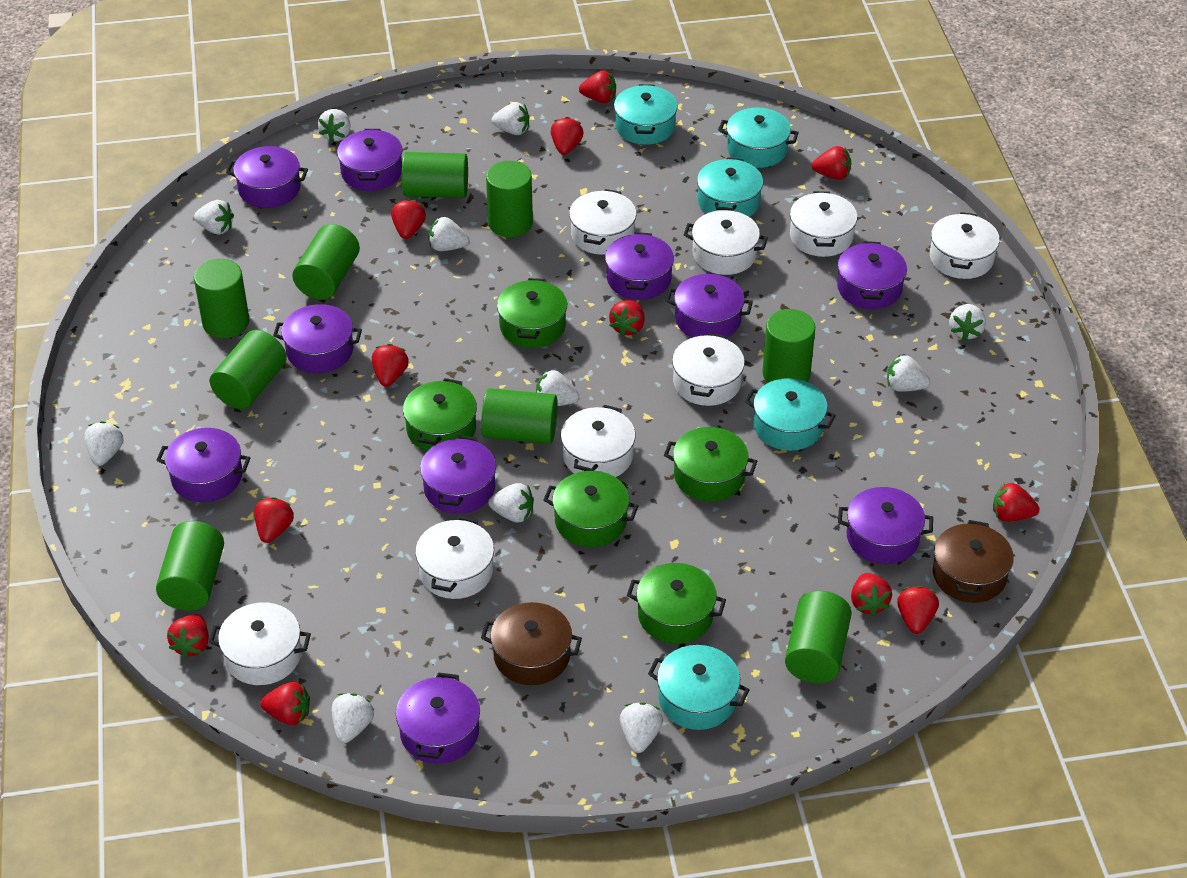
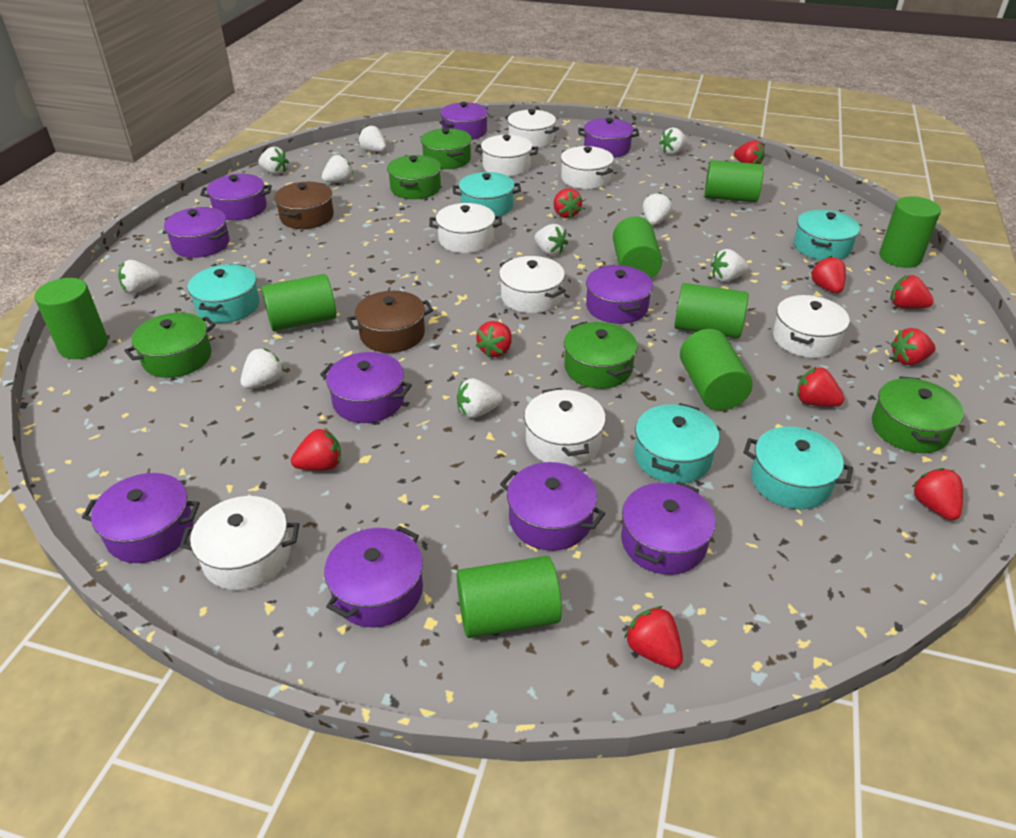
green cylinder: 9 -> 8
red strawberry: 12 -> 10
white strawberry: 11 -> 10

